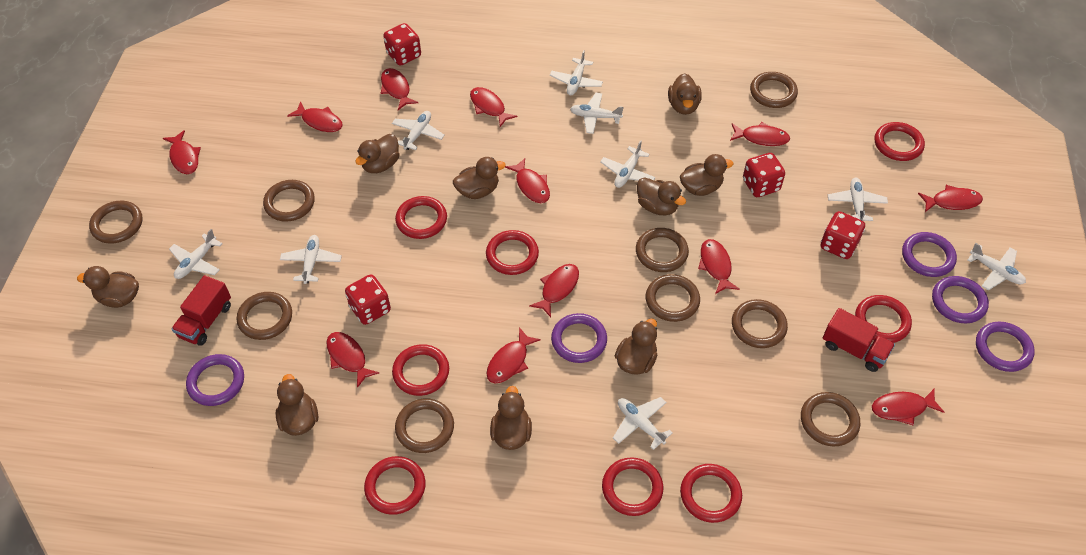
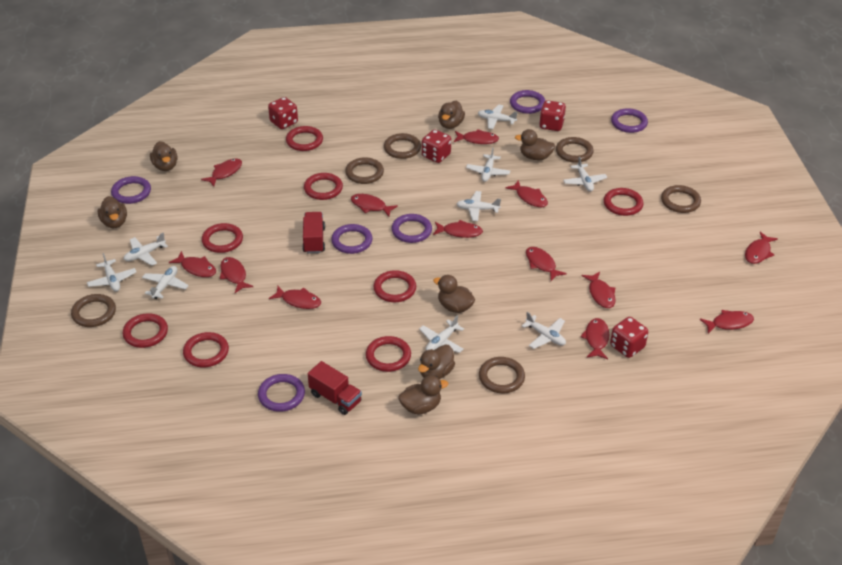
brown duck: 9 -> 7
brown ring: 9 -> 6
purple ring: 5 -> 6
red fish: 12 -> 13

